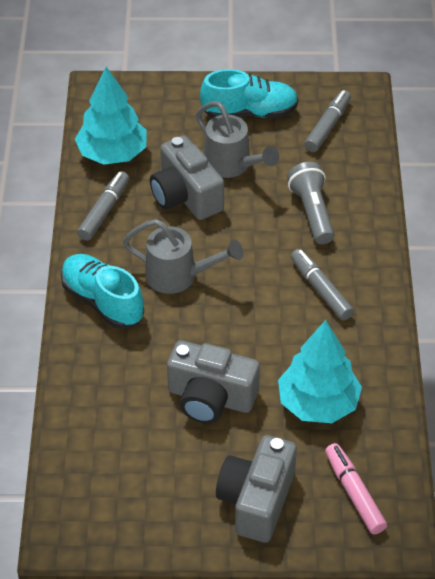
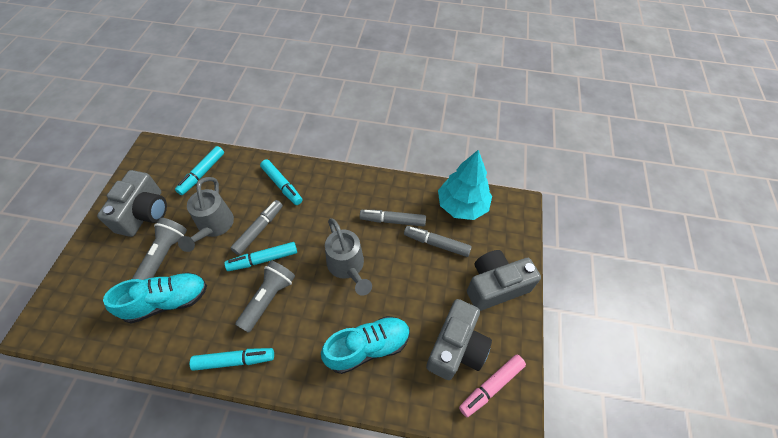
grey flashlight: 1 -> 2
turquoise marker: 0 -> 4
turquoise tree: 2 -> 1

